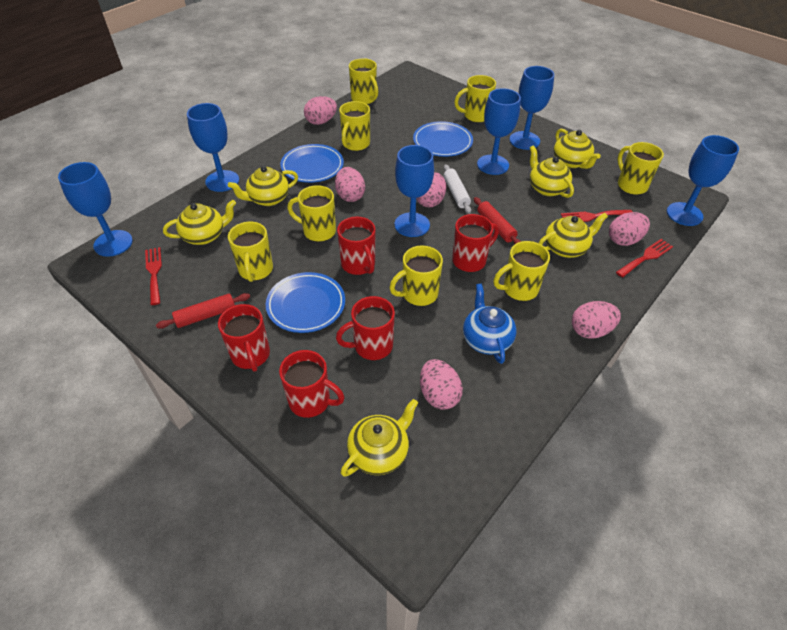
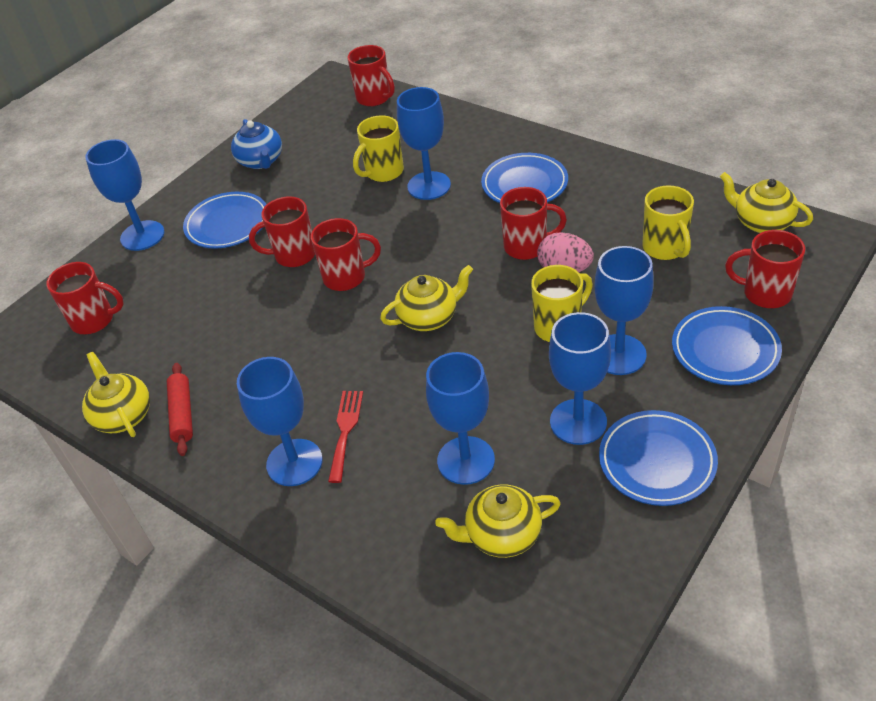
blue plate: 3 -> 4
pink egg: 6 -> 1
red fork: 3 -> 1
red mug: 5 -> 6
red rolling pin: 2 -> 1
white rolling pin: 1 -> 0
yellow mug: 8 -> 3
yellow teapot: 6 -> 4

